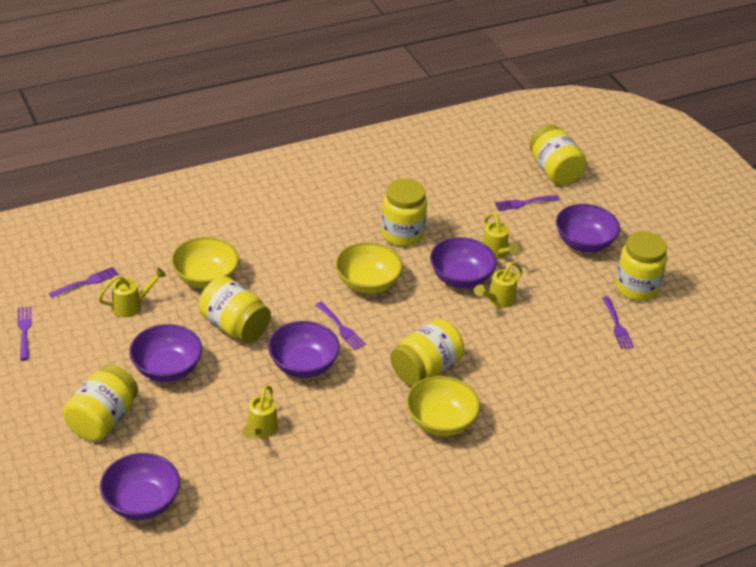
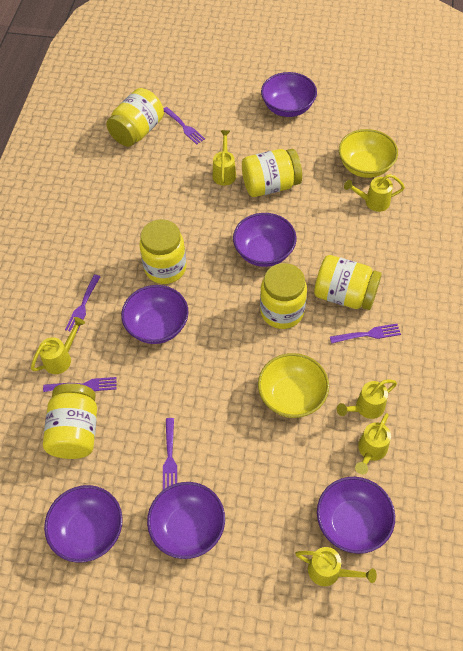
purple bowl: 5 -> 6
yellow bowl: 3 -> 2
yellow watering can: 4 -> 6

